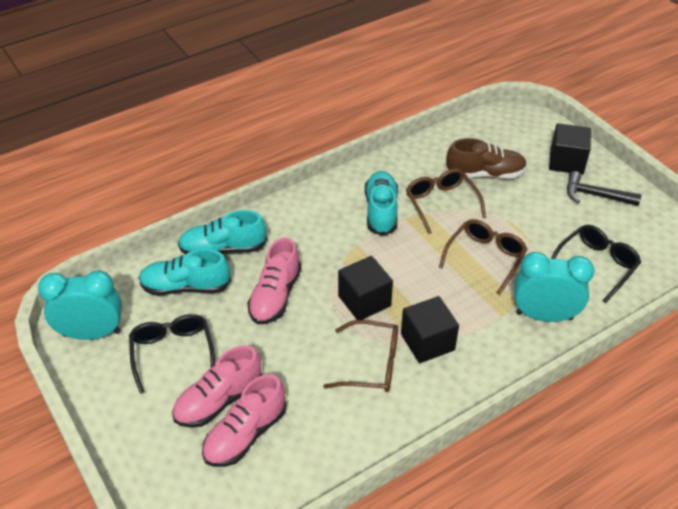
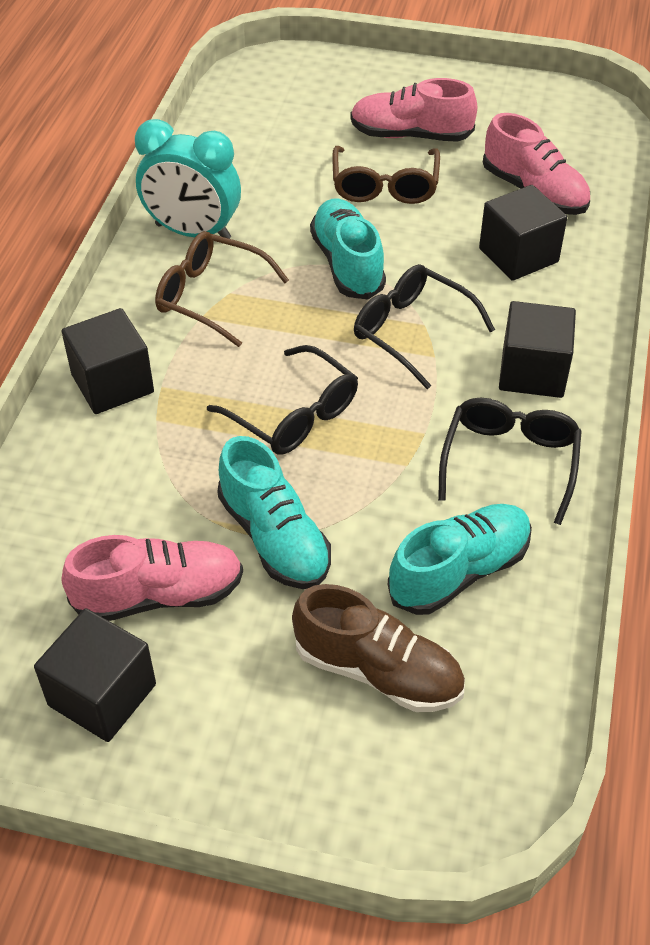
black cube: 3 -> 4
black glasses: 2 -> 3
black hammer: 1 -> 0
brown glasses: 3 -> 2
turquoise clock: 2 -> 1

